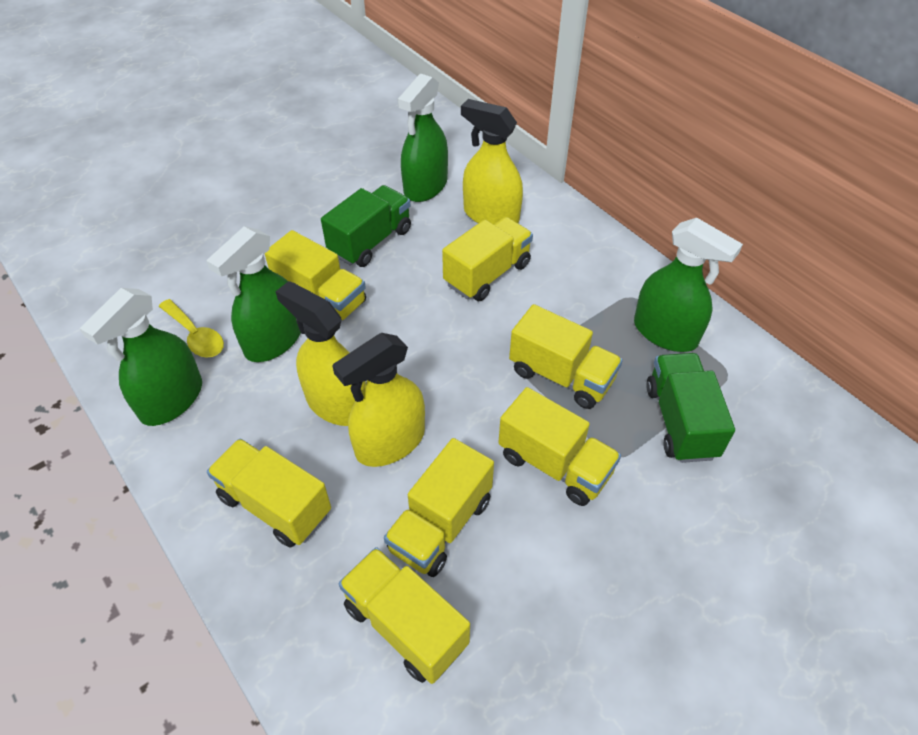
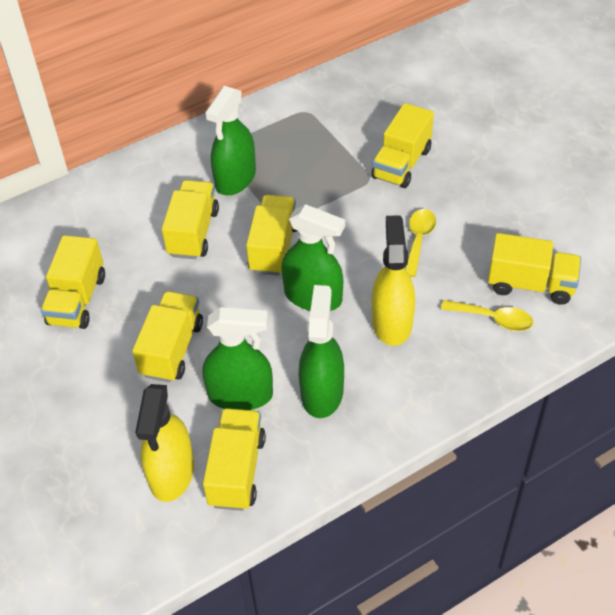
green truck: 2 -> 0
yellow spoon: 1 -> 2
yellow spray bottle: 3 -> 2

